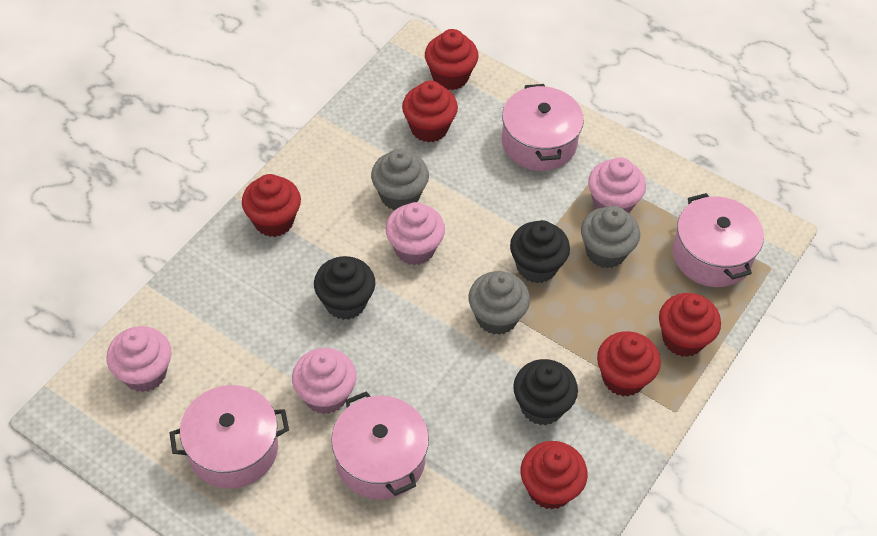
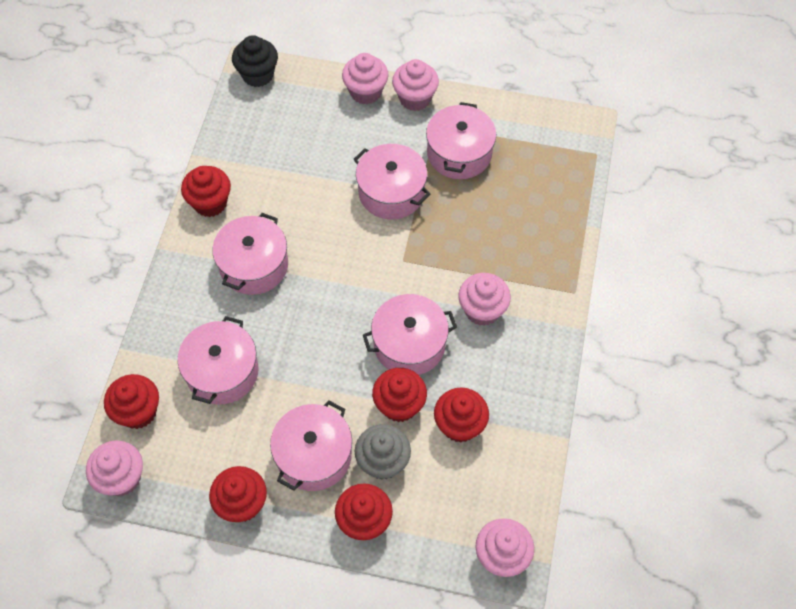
black cupcake: 3 -> 1
grey cupcake: 3 -> 1
pink cupcake: 4 -> 5
pink pot: 4 -> 6

